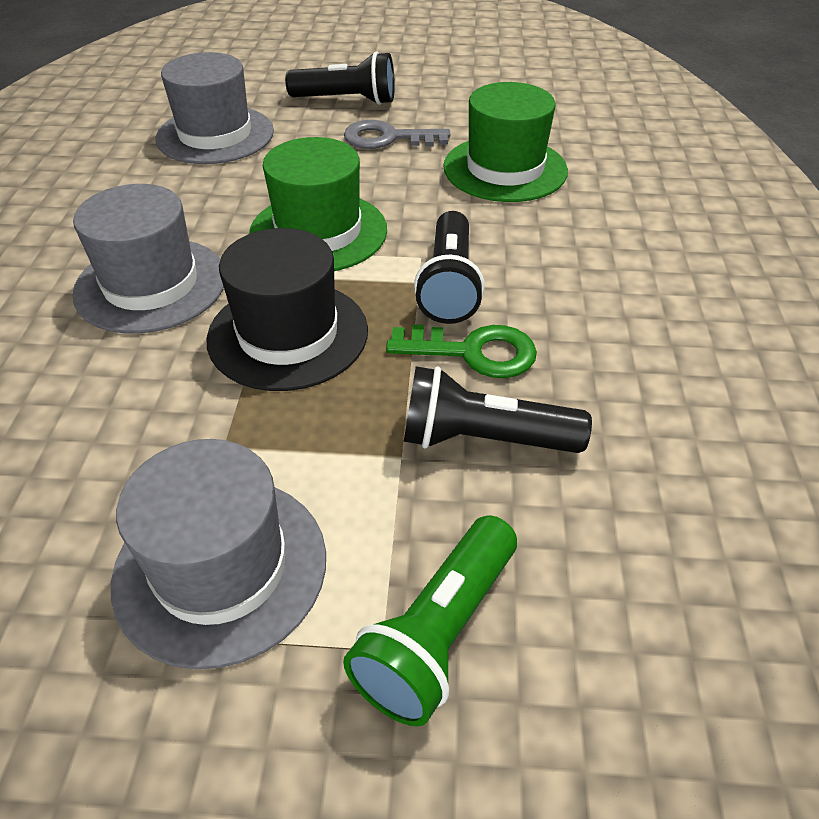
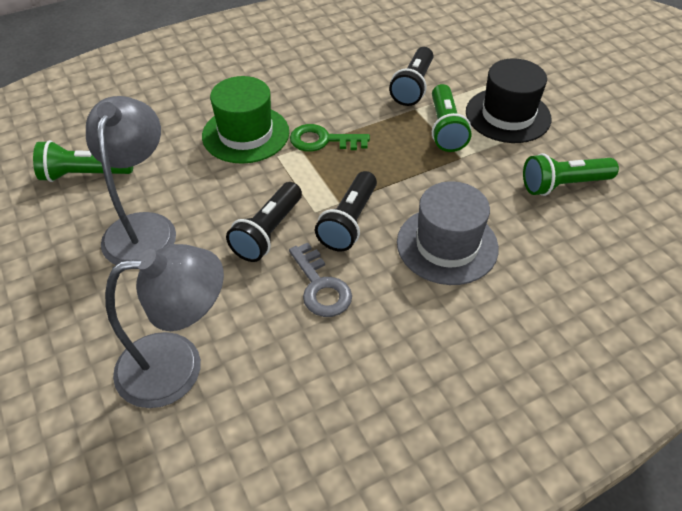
green flashlight: 1 -> 3
green hat: 2 -> 1
grey hat: 3 -> 1
grey lamp: 0 -> 2

